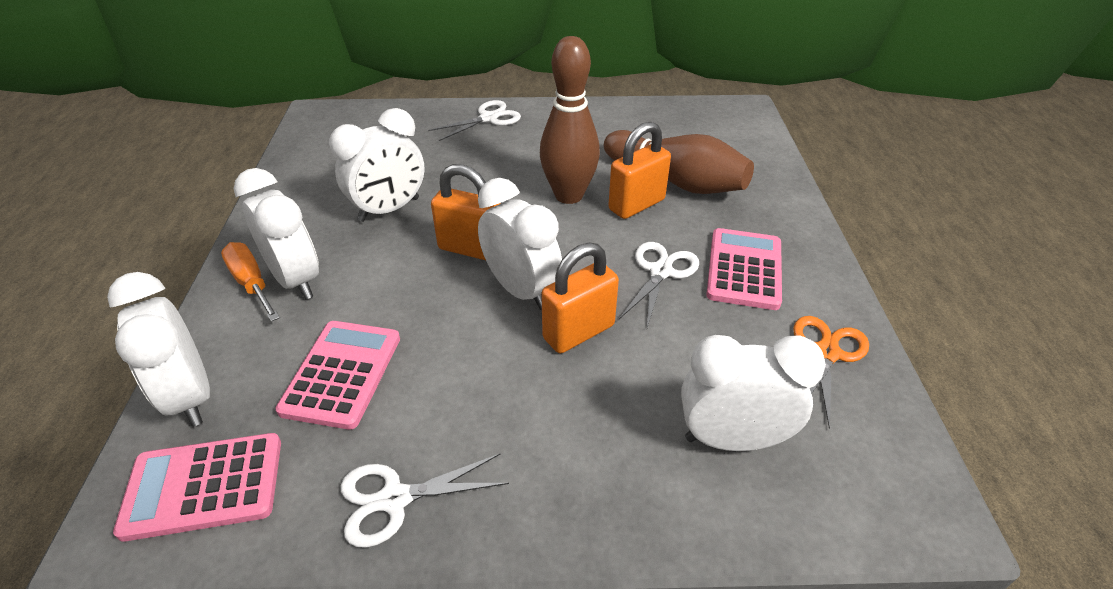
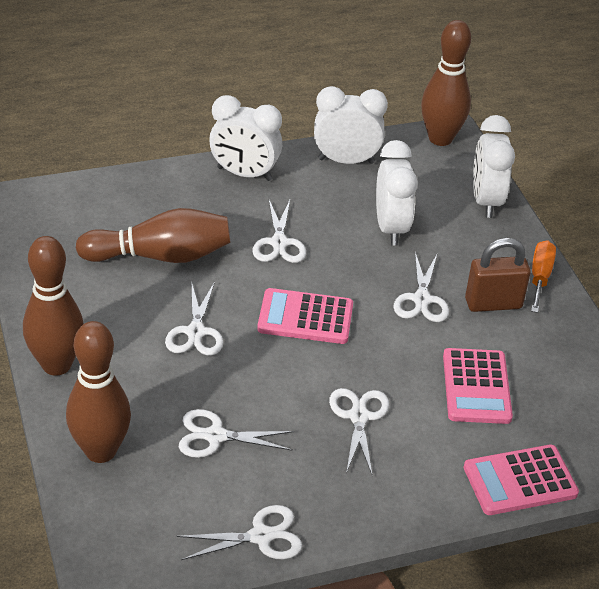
brown bowling pin: 2 -> 4
brown padlock: 0 -> 1
orange padlock: 3 -> 0
orange scissors: 1 -> 0
white clock: 5 -> 4
white scissors: 3 -> 6

